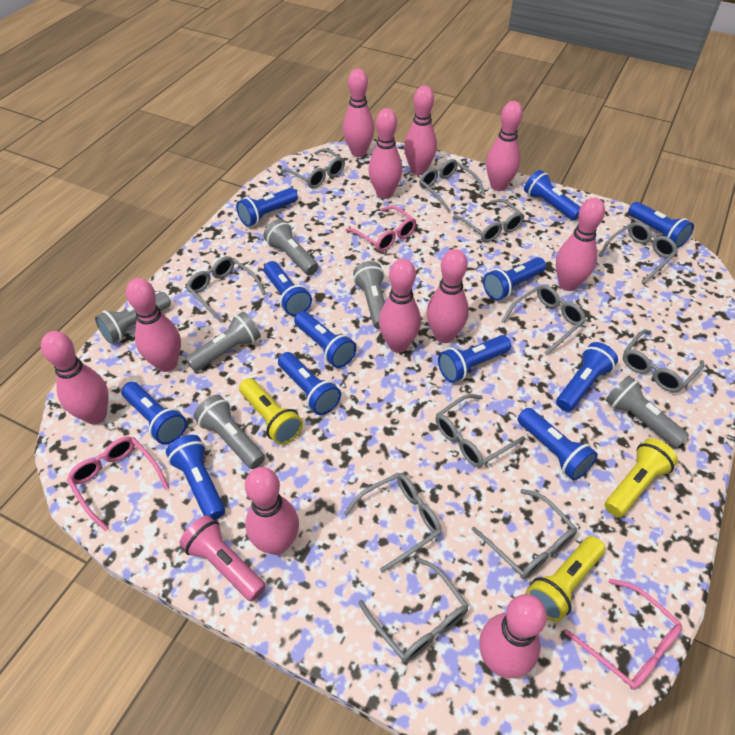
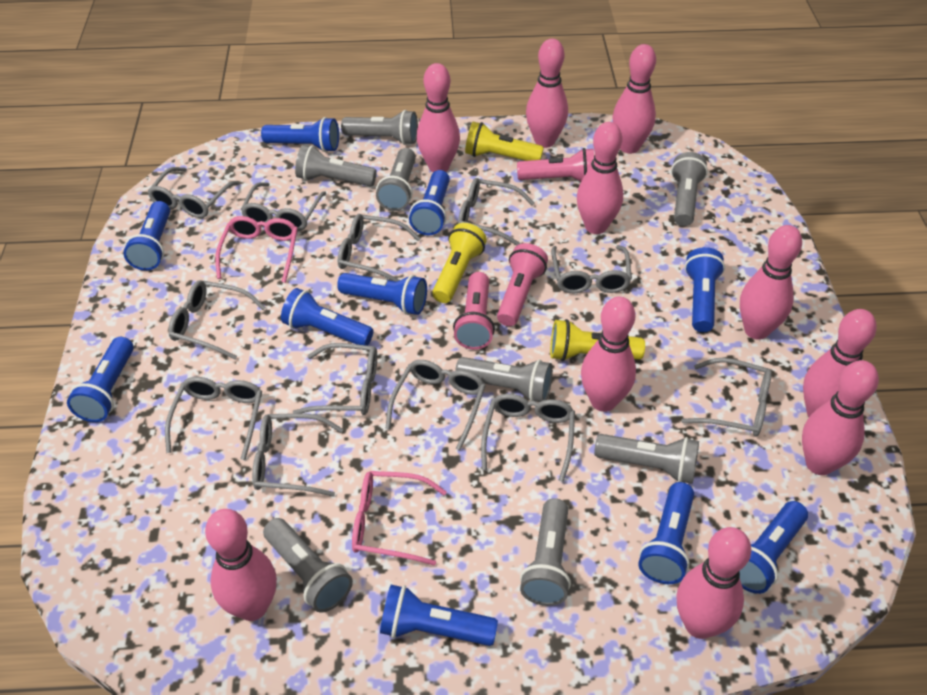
blue flashlight: 12 -> 10
grey flashlight: 6 -> 8
grey glasses: 11 -> 12
pink bowling pin: 11 -> 10
pink flashlight: 1 -> 3
pink glasses: 3 -> 2

